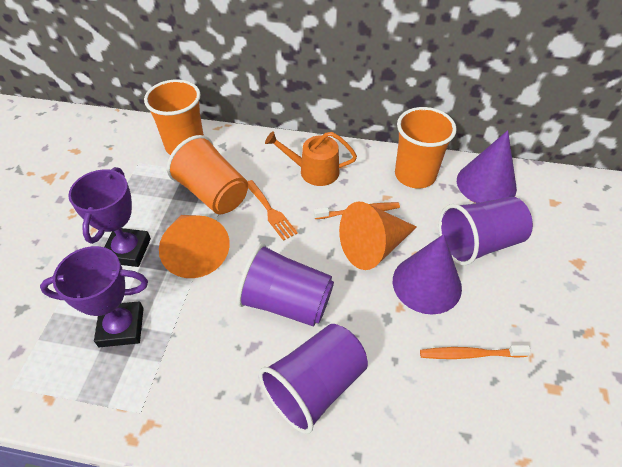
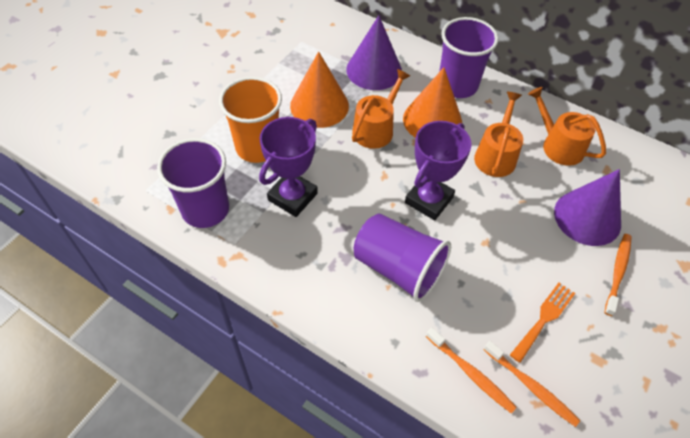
orange cup: 3 -> 1
orange toothbrush: 2 -> 3
orange watering can: 1 -> 3

